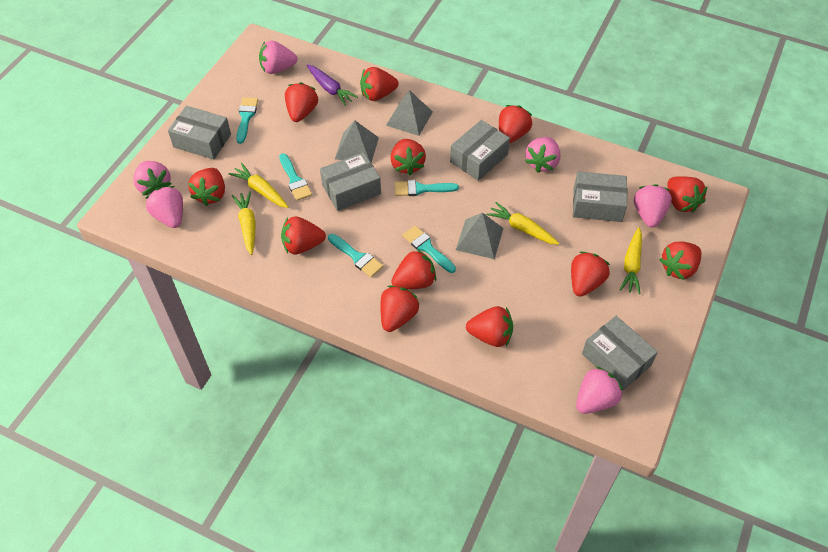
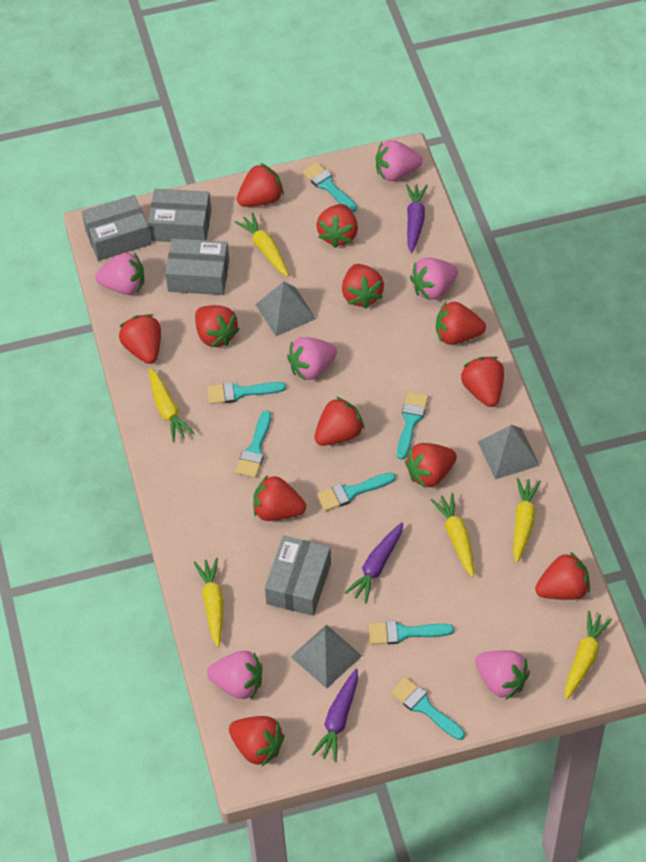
grey box: 5 -> 4
purple carrot: 1 -> 3
turquoise brush: 5 -> 7
yellow carrot: 4 -> 6

